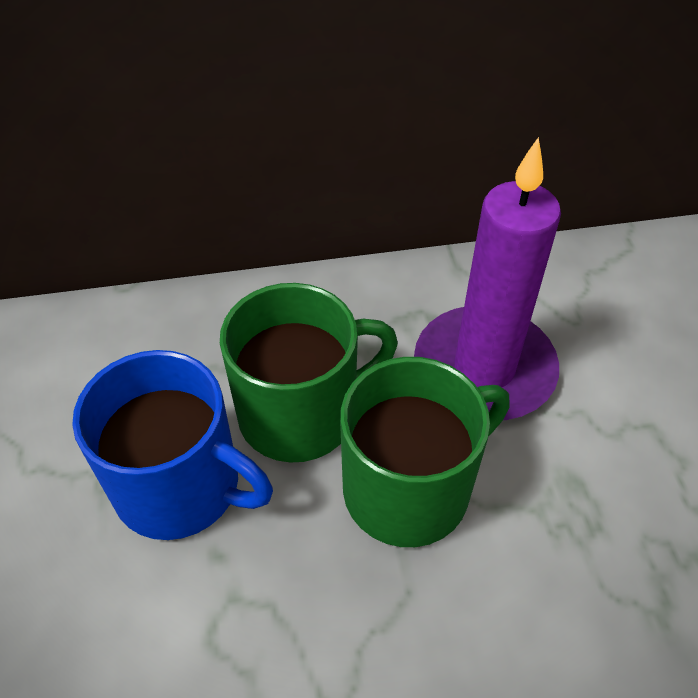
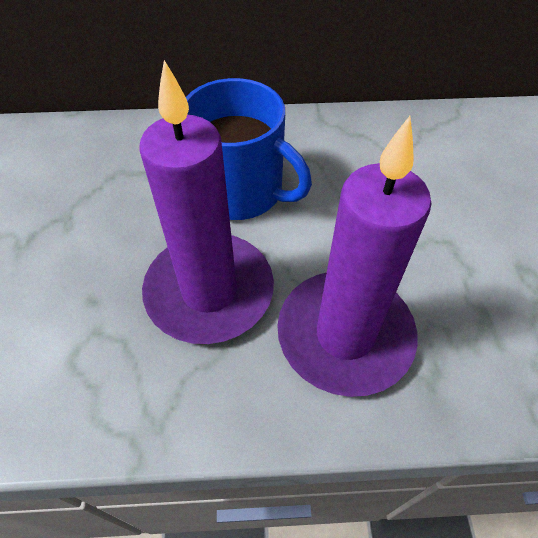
green mug: 2 -> 0
purple candle: 1 -> 2

